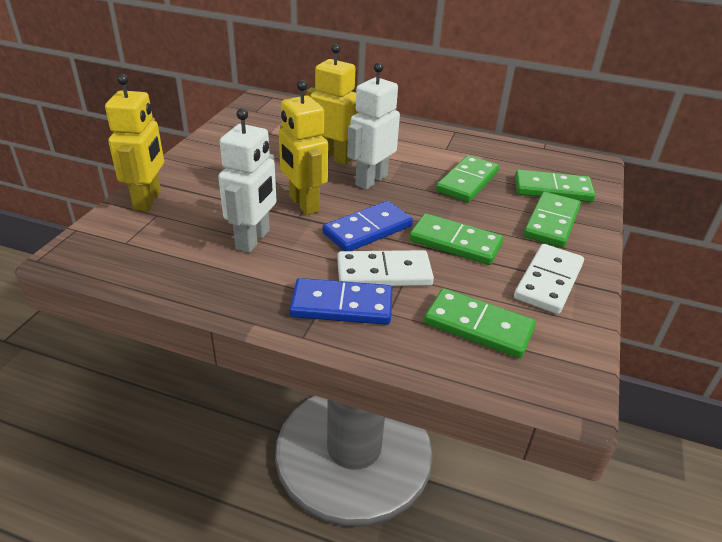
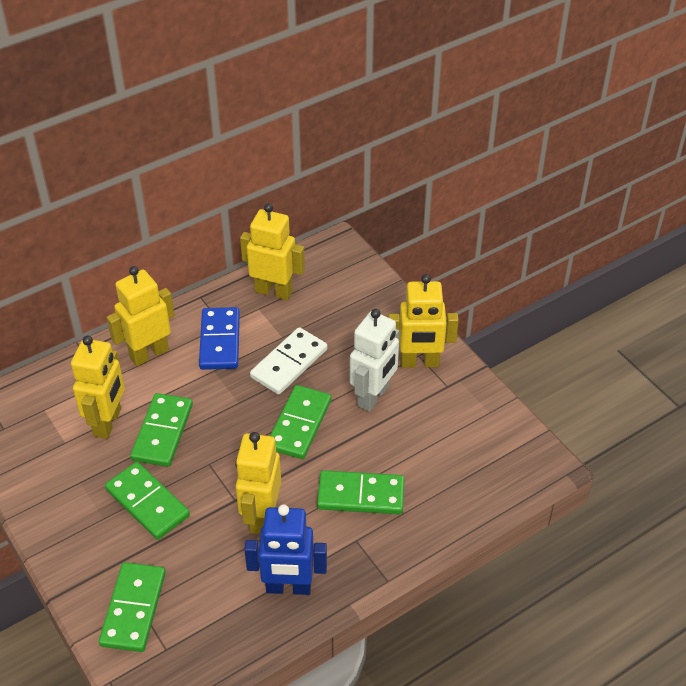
blue domino: 2 -> 1
blue robot: 0 -> 1
white domino: 2 -> 1
white robot: 2 -> 1
yellow robot: 3 -> 5

